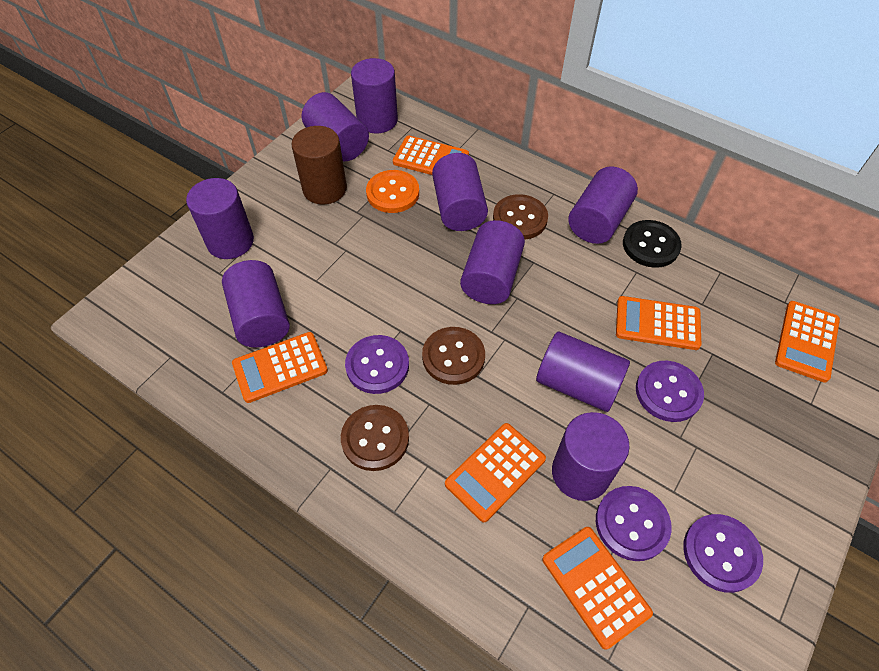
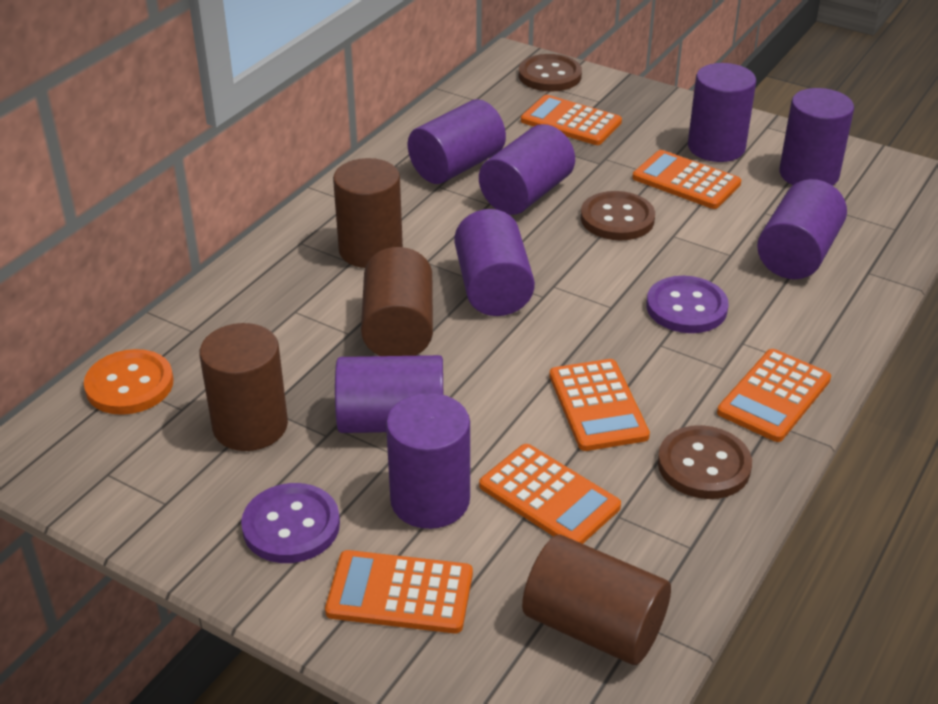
black button: 1 -> 0
brown cylinder: 1 -> 4
purple button: 4 -> 2
purple cylinder: 9 -> 8

